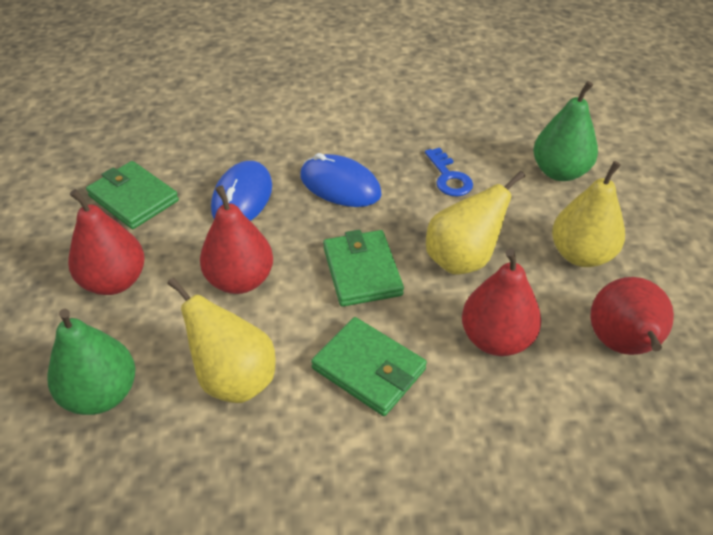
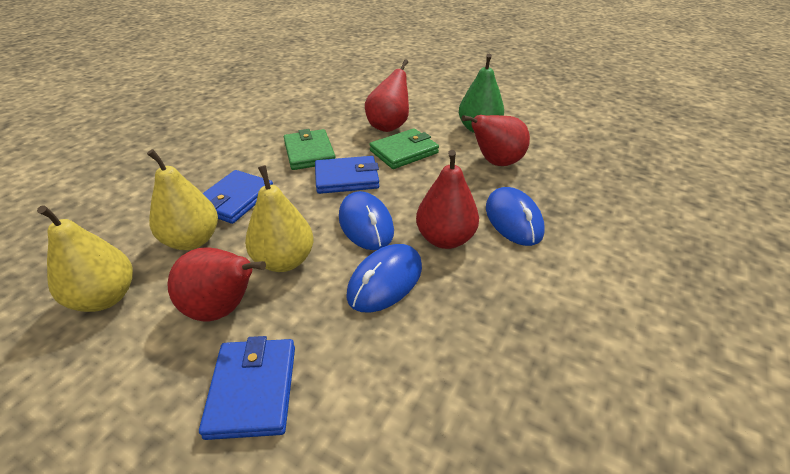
blue key: 1 -> 0
blue mouse: 2 -> 3
blue wallet: 0 -> 3
green pear: 2 -> 1
green wallet: 3 -> 2

